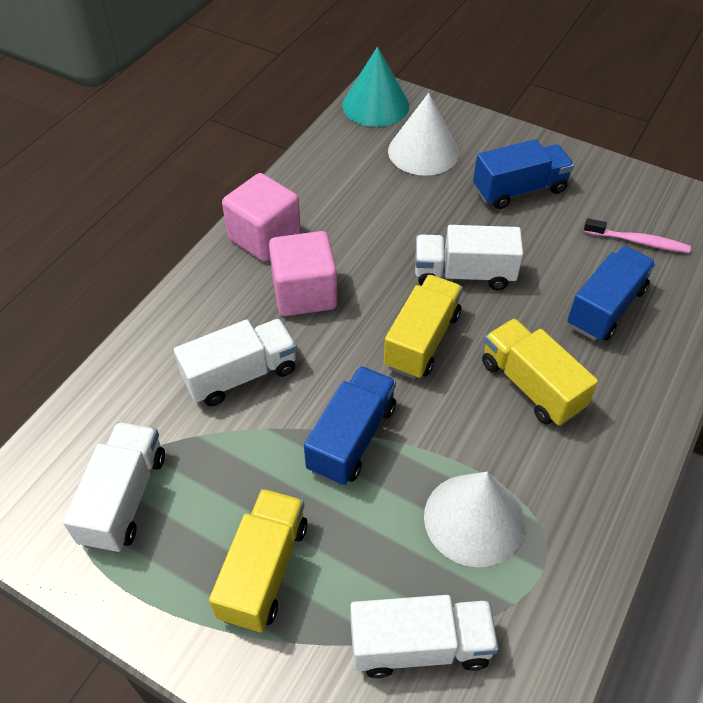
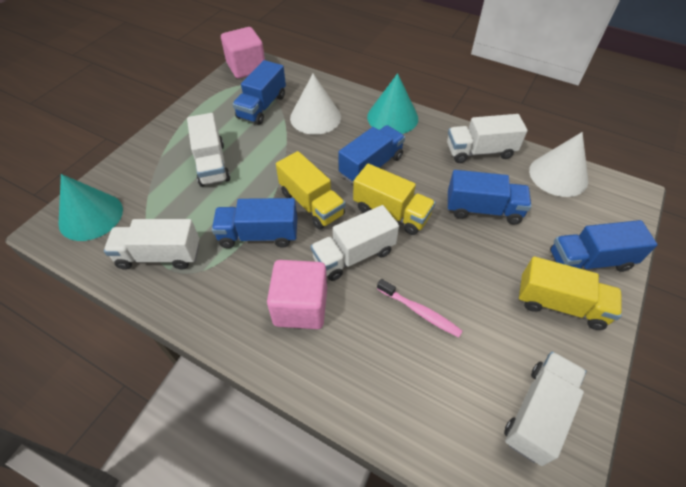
blue truck: 3 -> 5
turquoise cone: 1 -> 2
white truck: 4 -> 5

